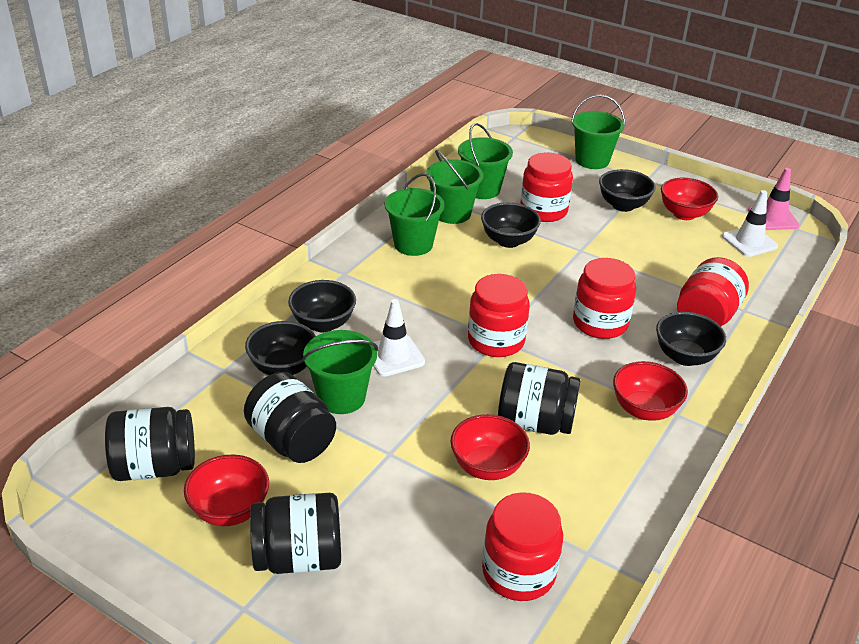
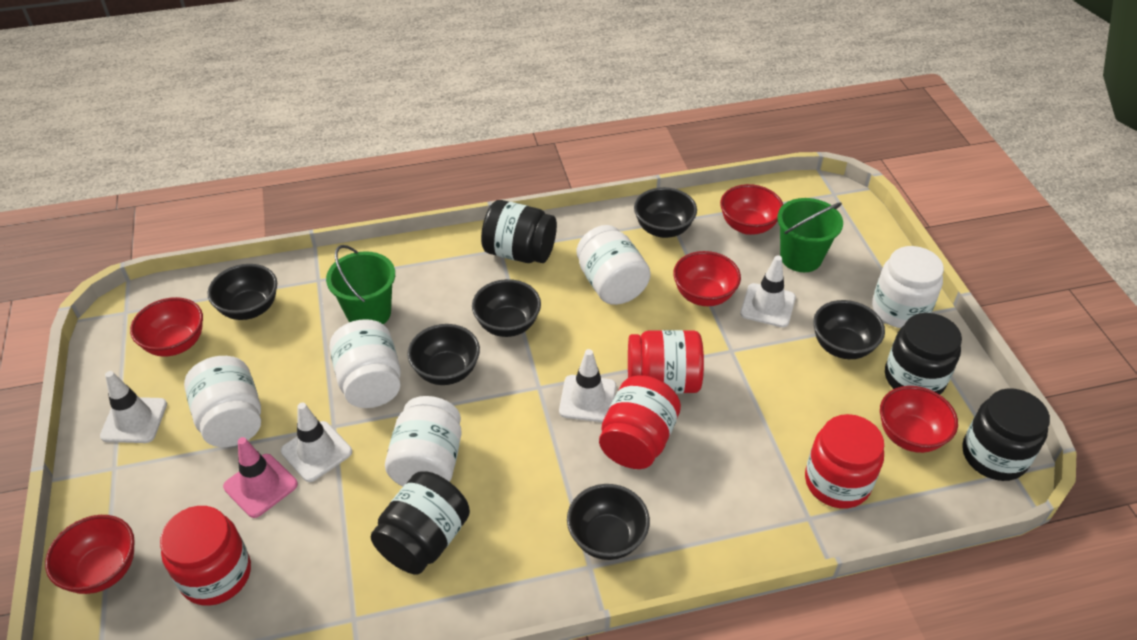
black bowl: 5 -> 6
green bucket: 5 -> 2
red bowl: 4 -> 5
red jar: 5 -> 4
white jar: 0 -> 5
white traffic cone: 2 -> 4

